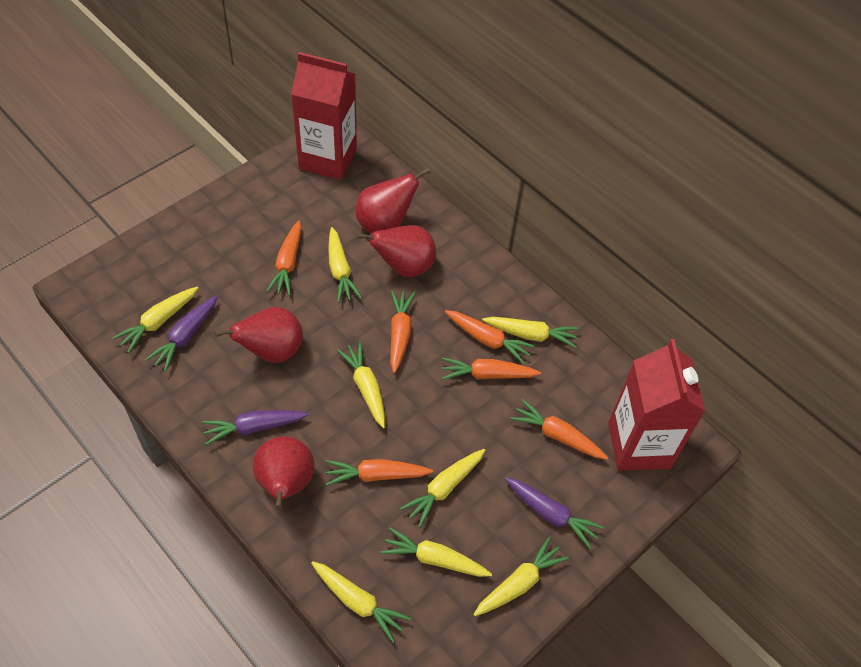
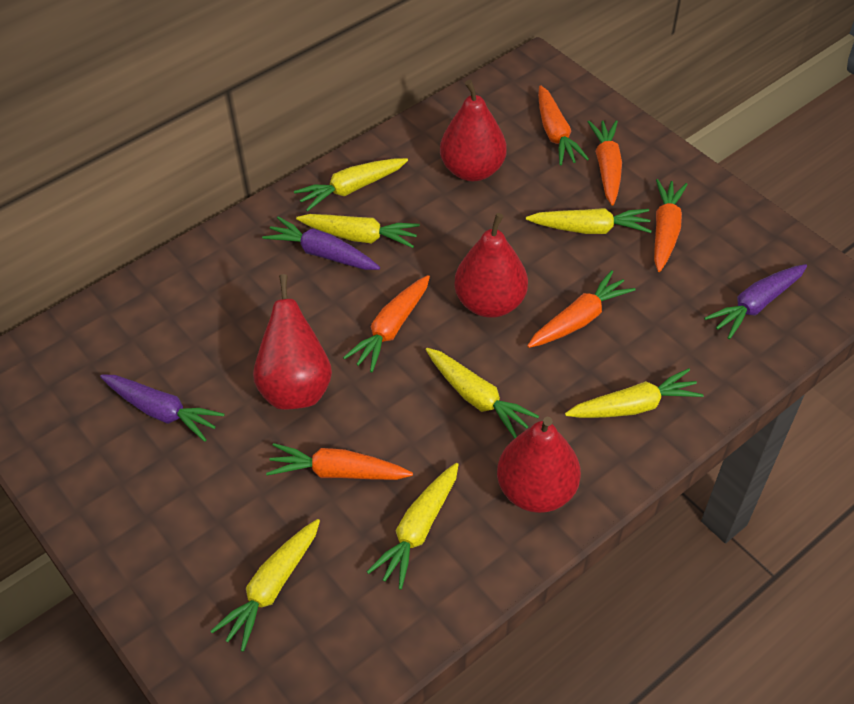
red carton: 2 -> 0
yellow carrot: 8 -> 7

